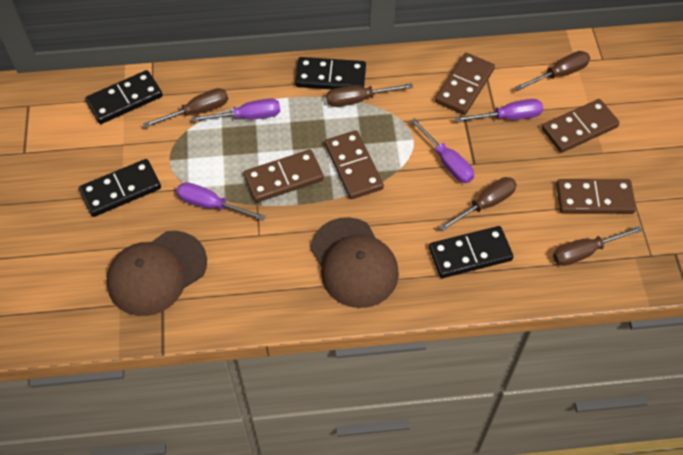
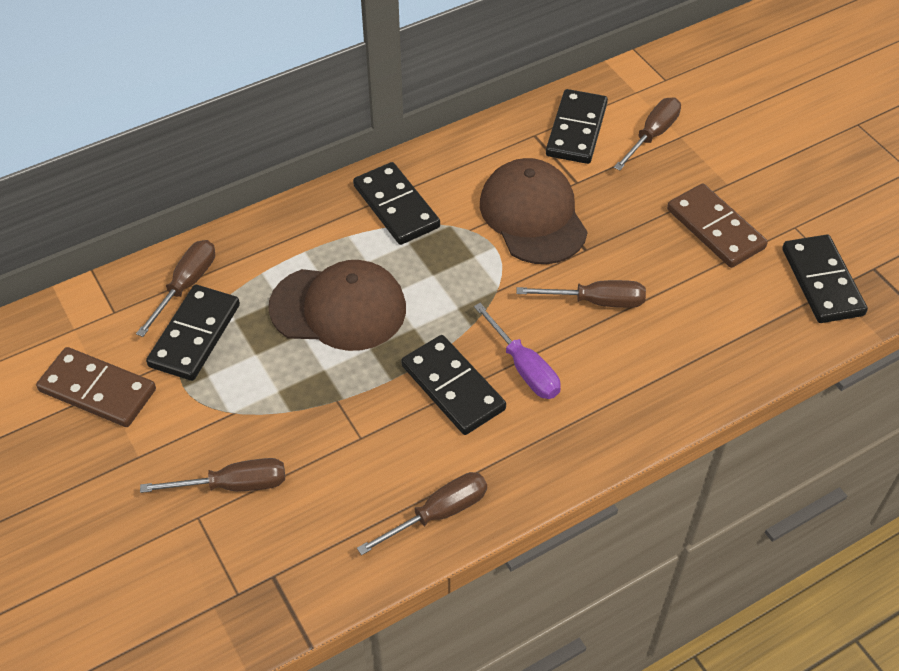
black domino: 4 -> 5
brown domino: 5 -> 2
purple screwdriver: 4 -> 1

